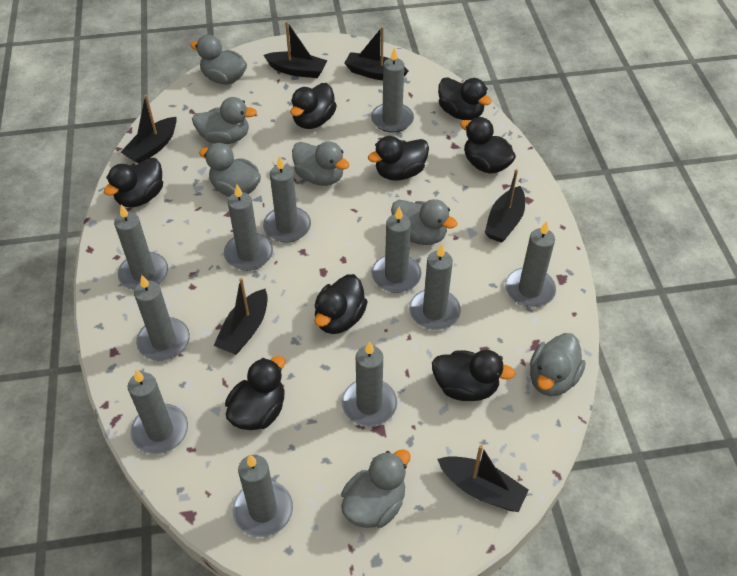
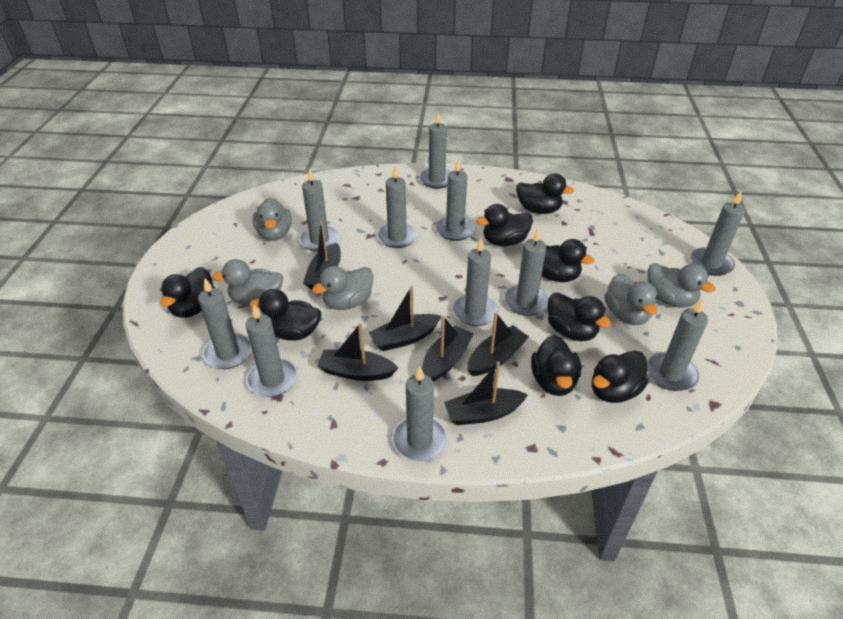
grey duck: 7 -> 5

